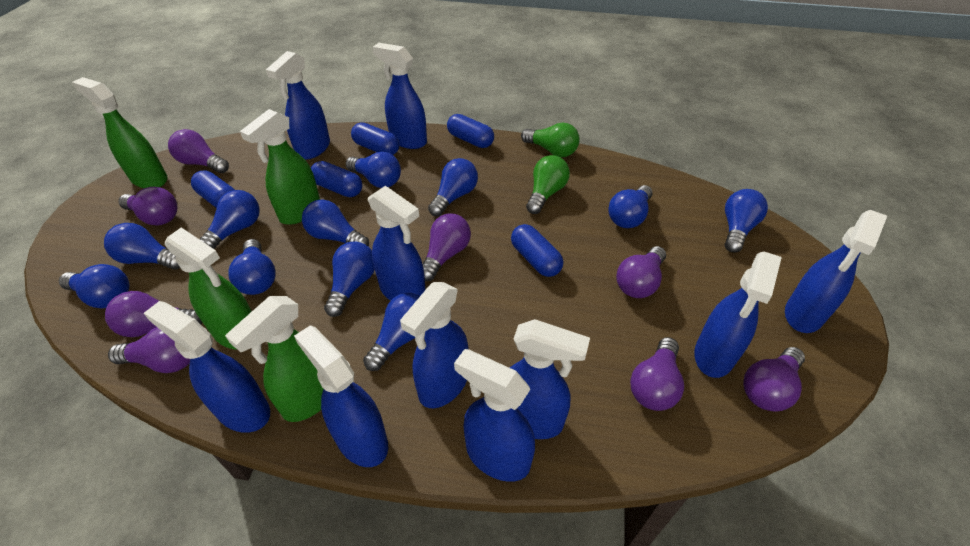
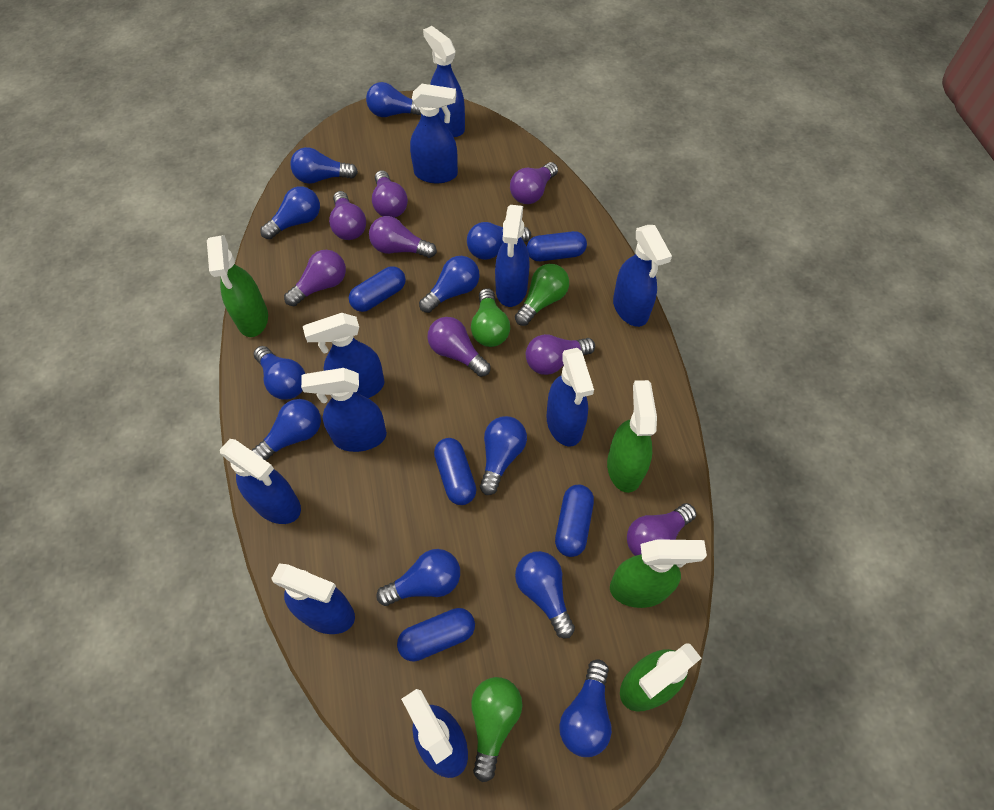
green light bulb: 2 -> 3

